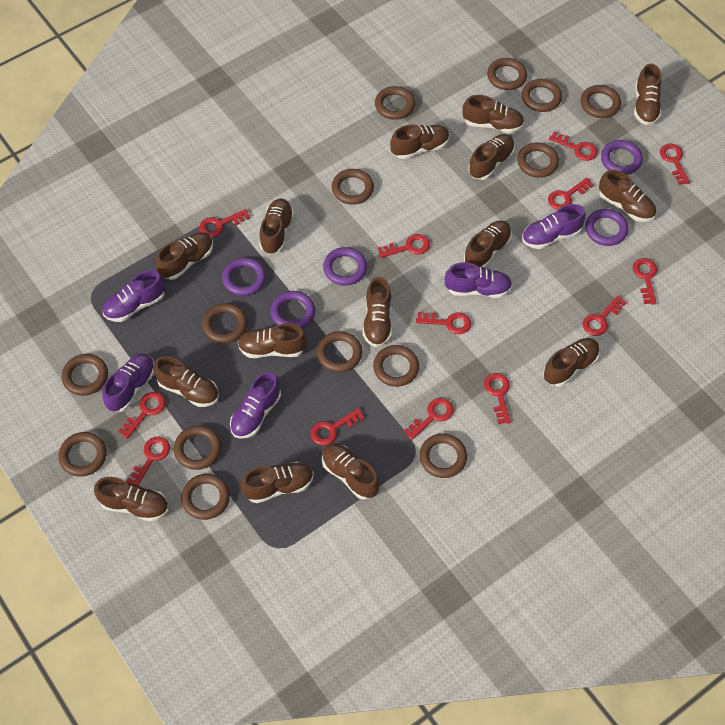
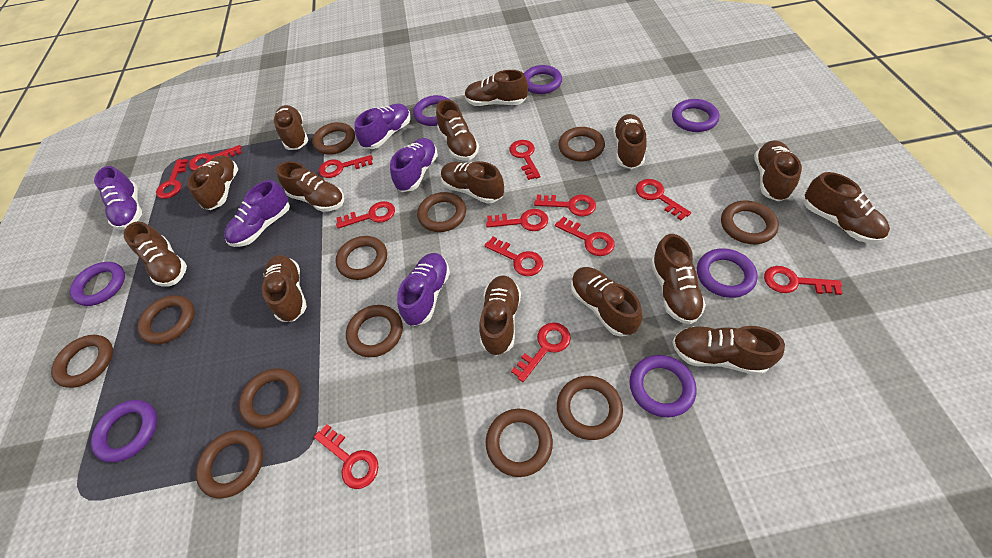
brown ring: 14 -> 12
purple ring: 5 -> 7

